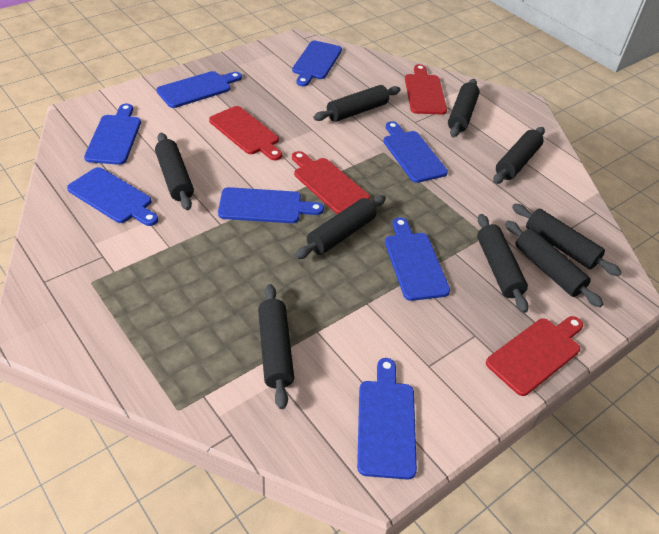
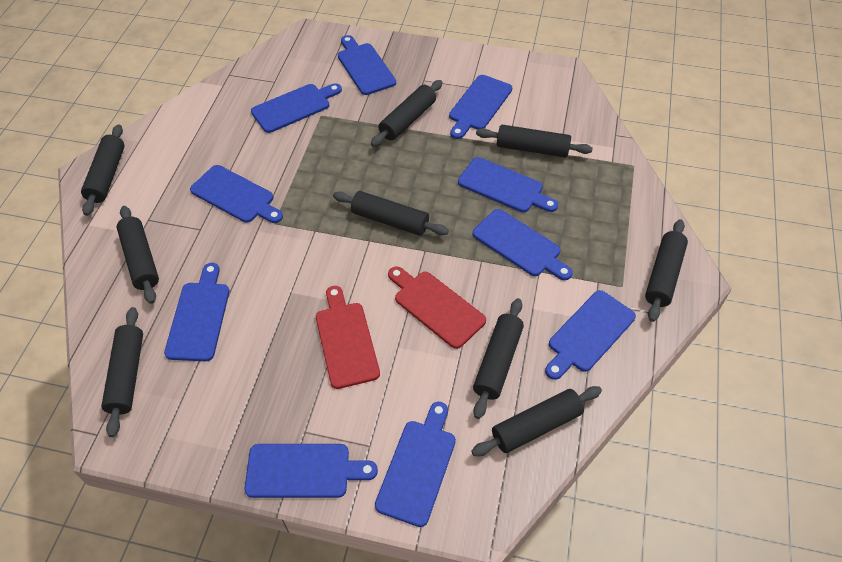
blue cutting board: 8 -> 10
red cutting board: 4 -> 2

